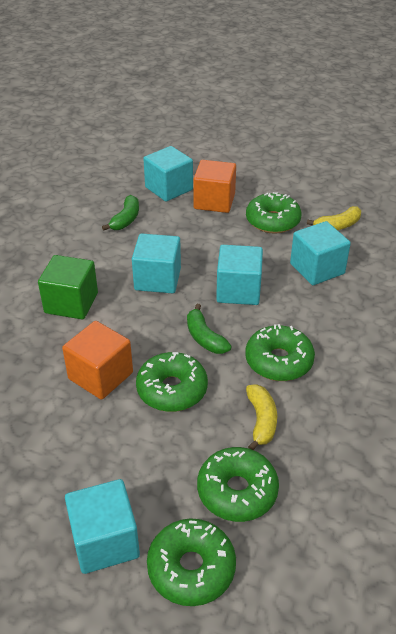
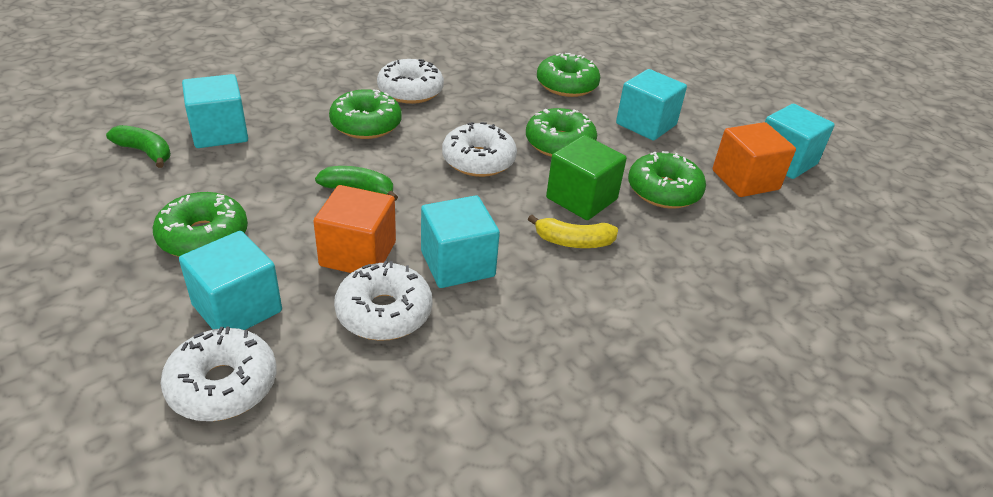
white donut: 0 -> 4
yellow banana: 2 -> 1

